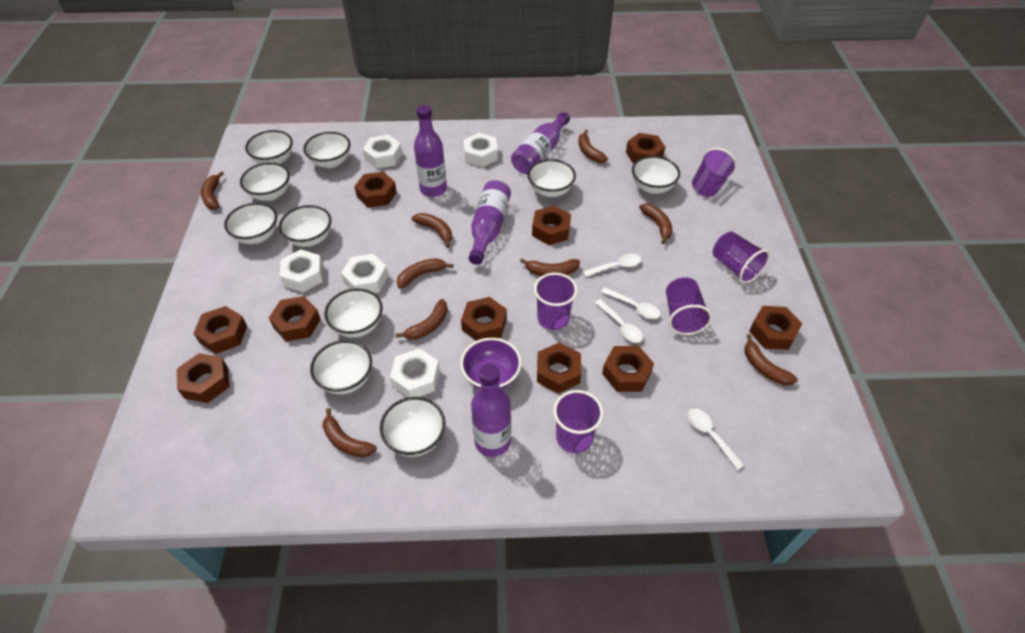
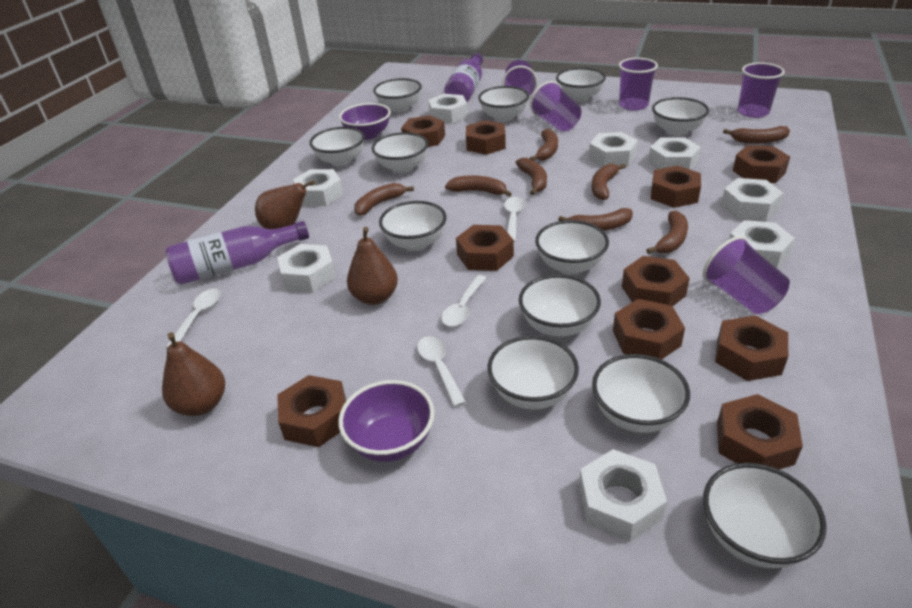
brown banana: 9 -> 8
brown pear: 0 -> 3
purple bottle: 4 -> 2
purple bowl: 1 -> 2
white bowl: 10 -> 12
white nut: 5 -> 8

